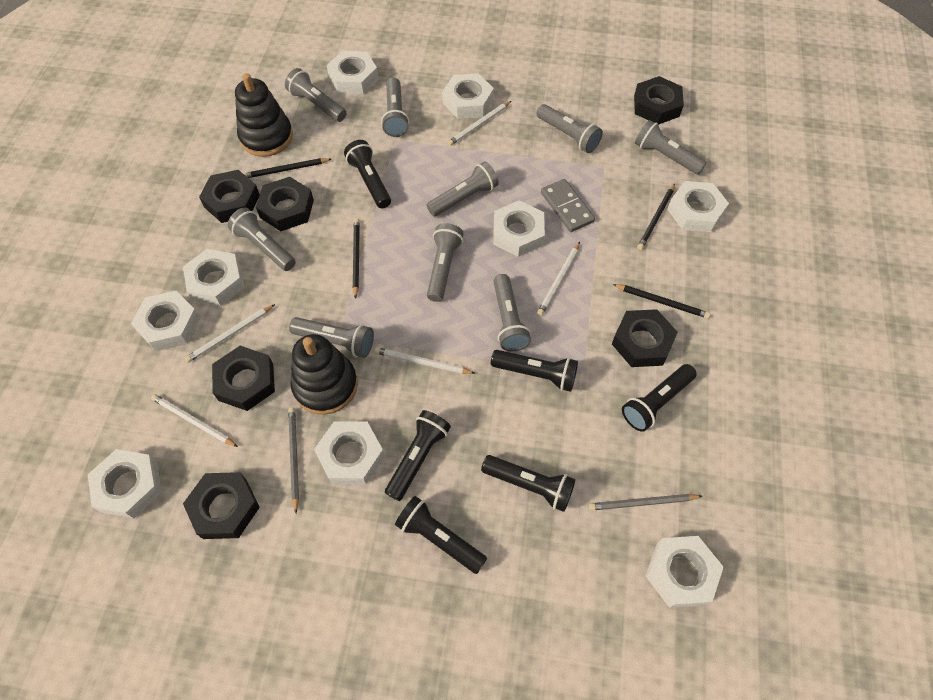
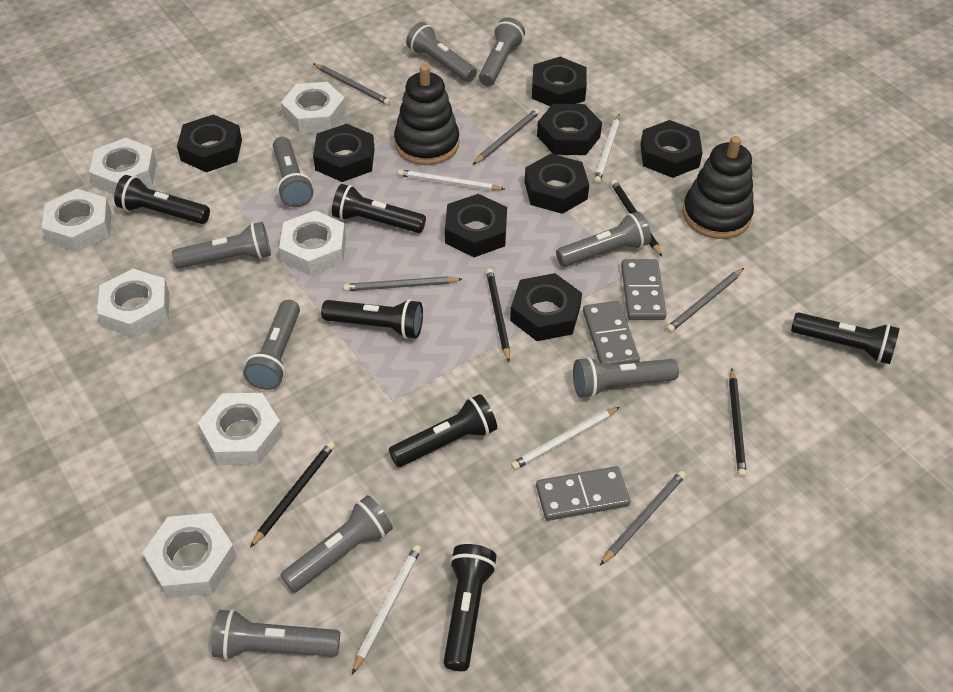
black nut: 6 -> 8
grey domino: 1 -> 3
grey pencil: 2 -> 5
white nut: 9 -> 7
white pencil: 5 -> 4

